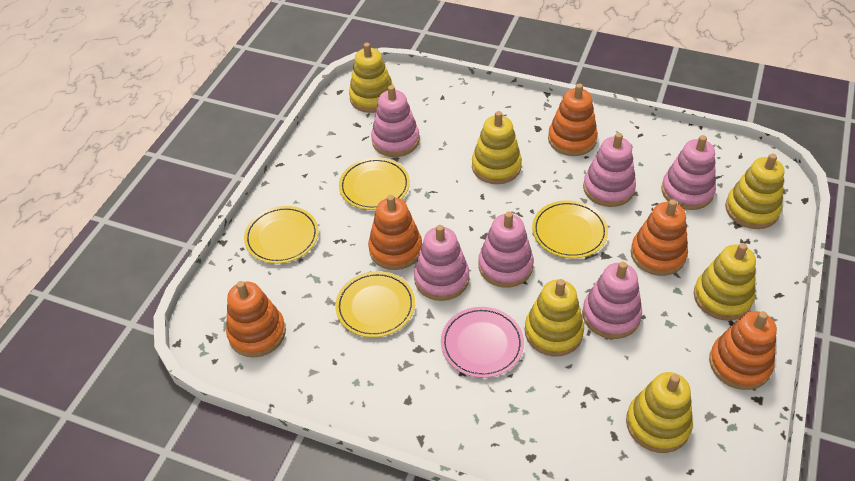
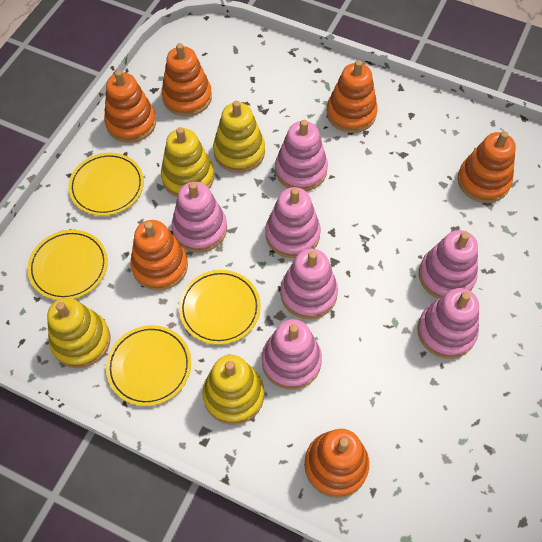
orange stacking toy: 5 -> 6
pink plate: 1 -> 0
pink stacking toy: 6 -> 7
yellow stacking toy: 6 -> 4

